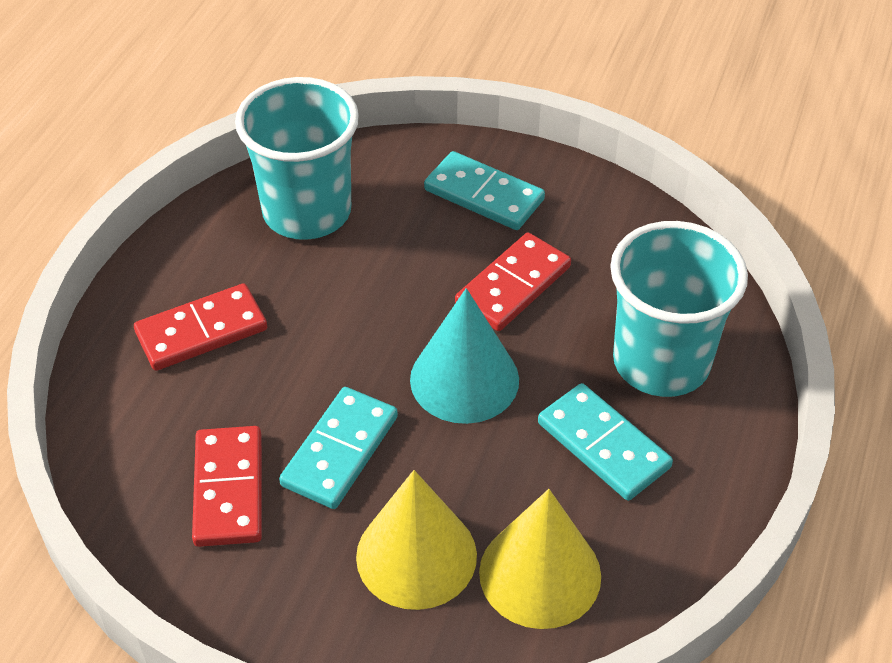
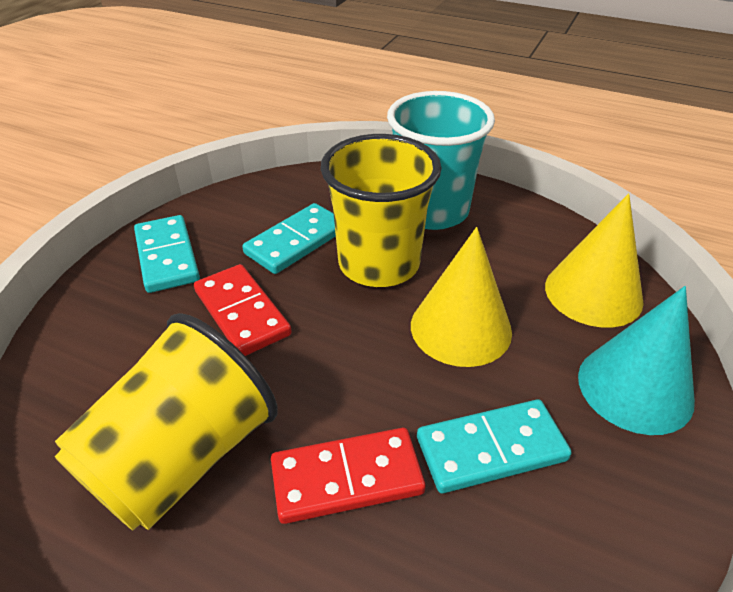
red domino: 3 -> 2
turquoise cup: 2 -> 1
yellow cup: 0 -> 2

